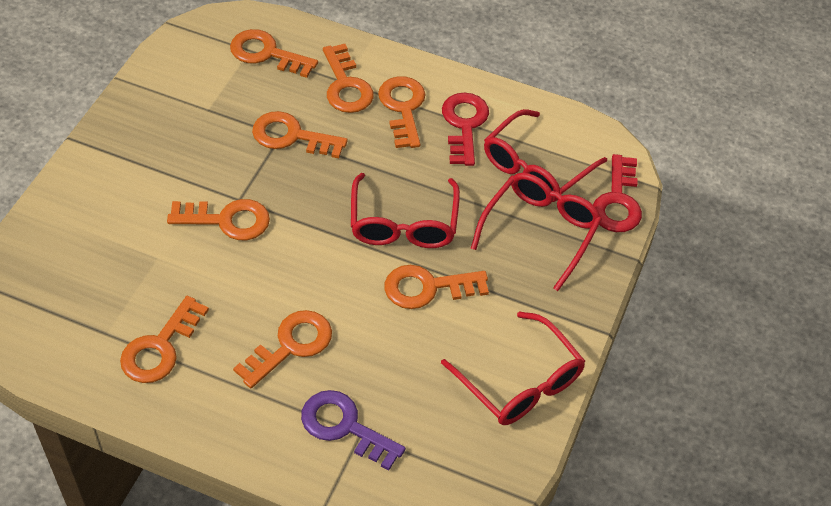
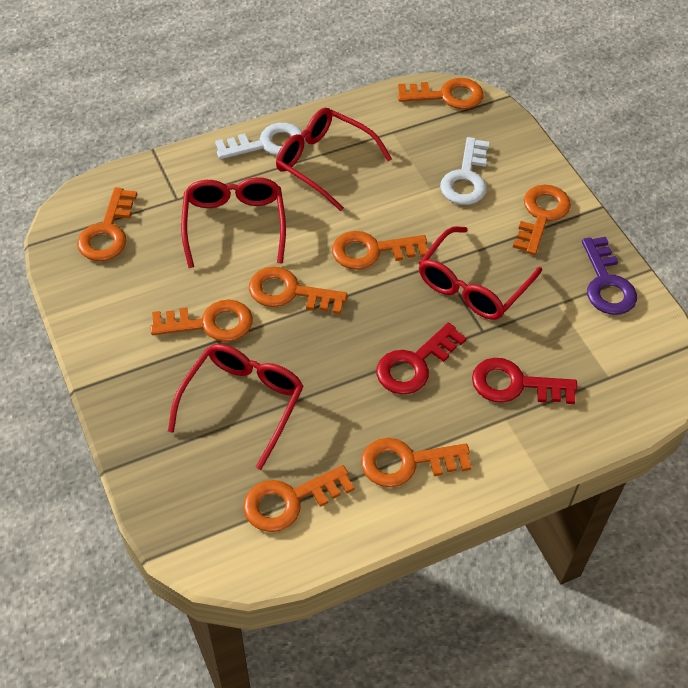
white key: 0 -> 2

